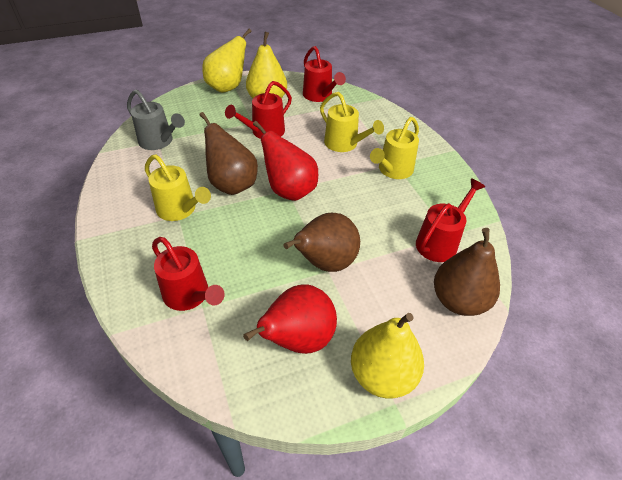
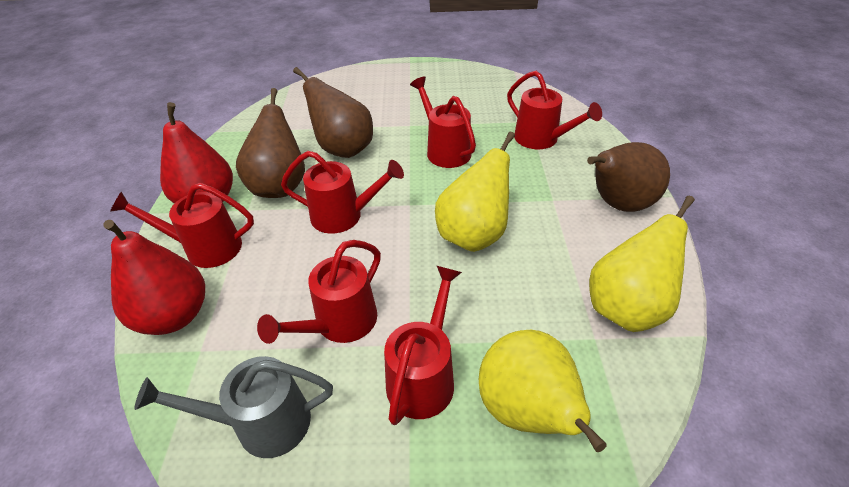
red watering can: 4 -> 6
yellow watering can: 3 -> 0

